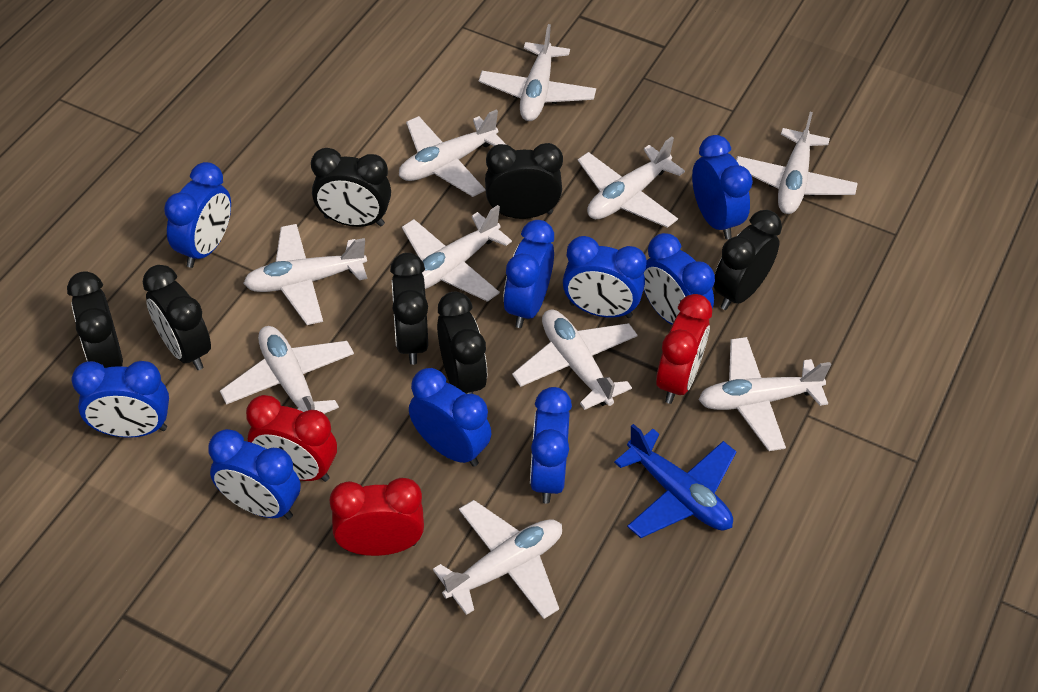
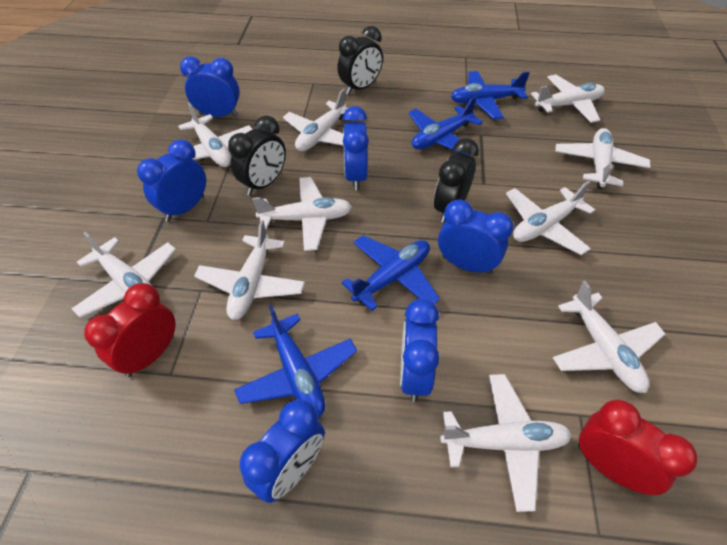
black clock: 7 -> 3
blue clock: 9 -> 6
blue plane: 1 -> 4
red clock: 3 -> 2

